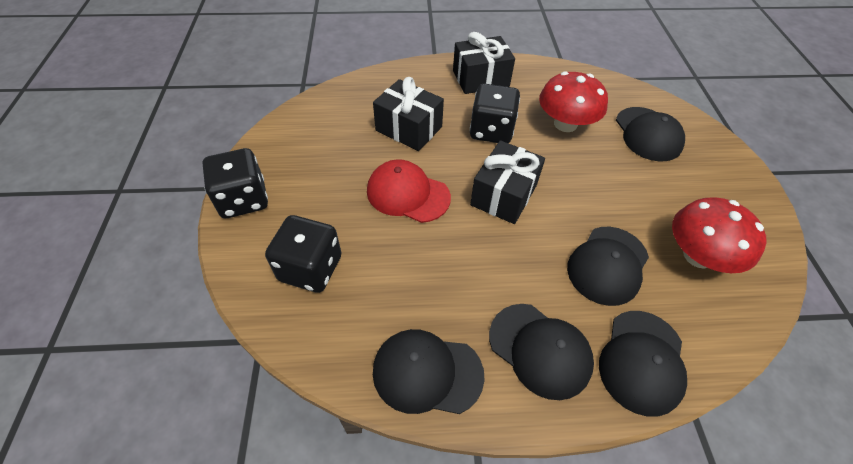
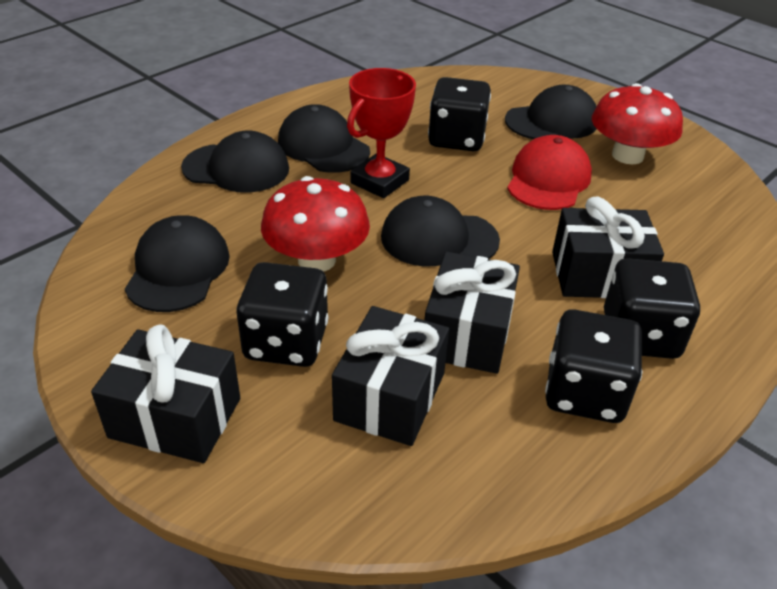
black dice: 3 -> 4
black gift: 3 -> 4
red trophy: 0 -> 1

